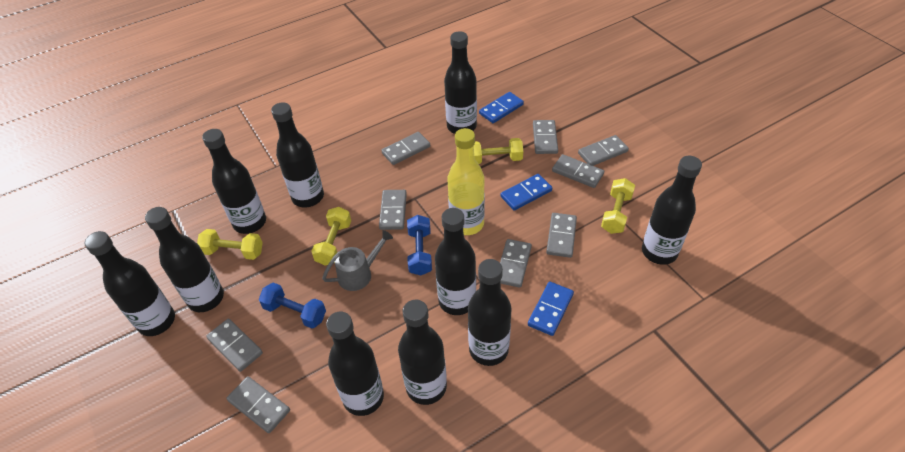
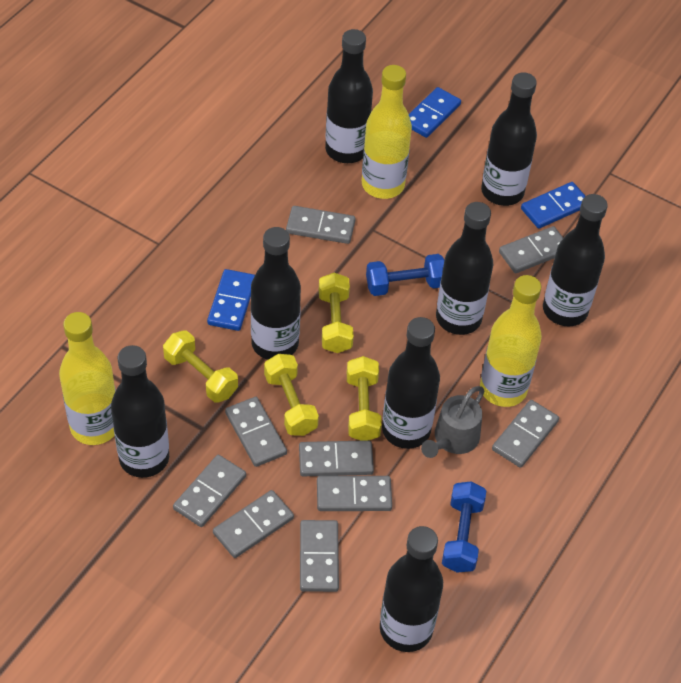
black bottle: 10 -> 8
yellow bottle: 1 -> 3

